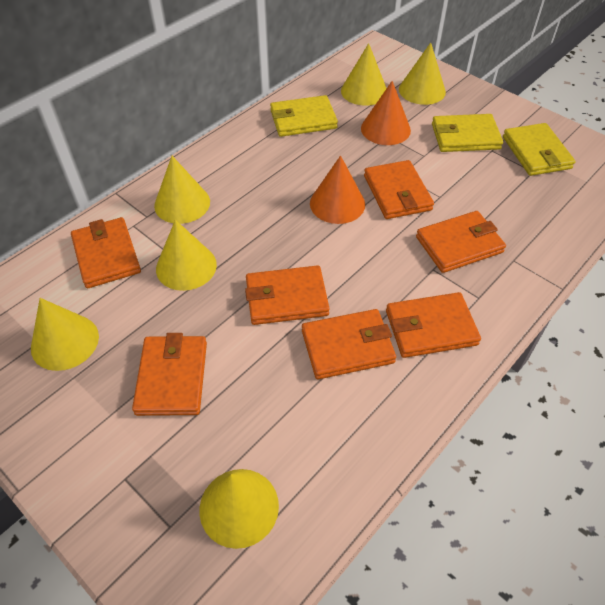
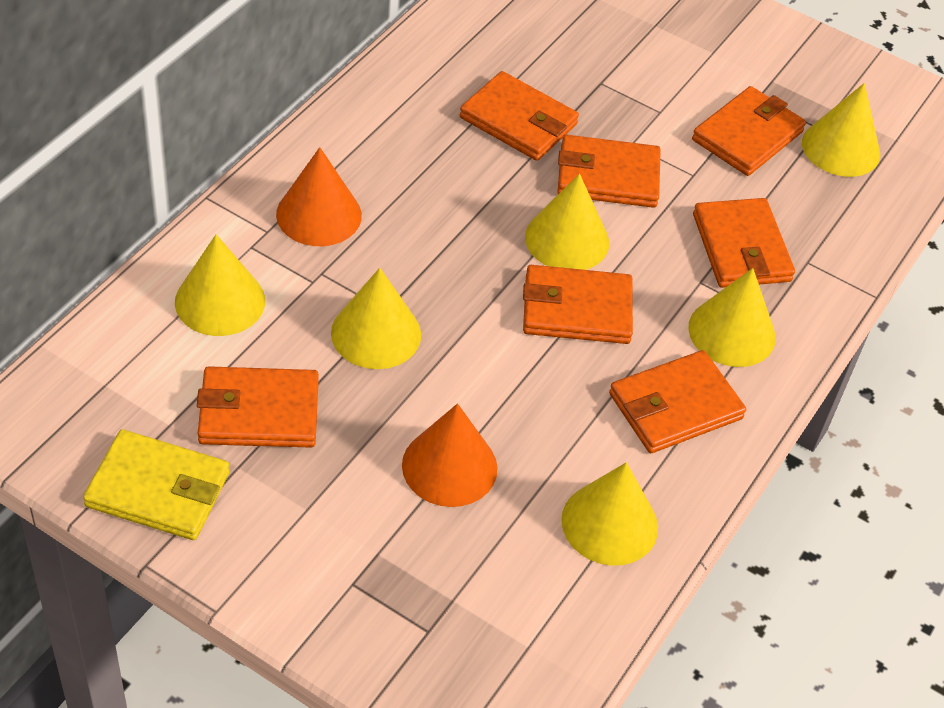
yellow wallet: 3 -> 1

